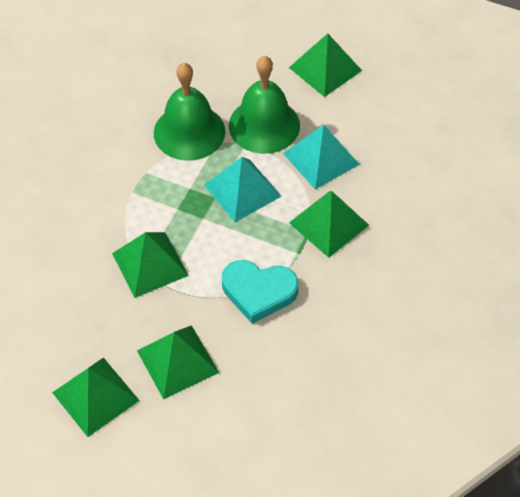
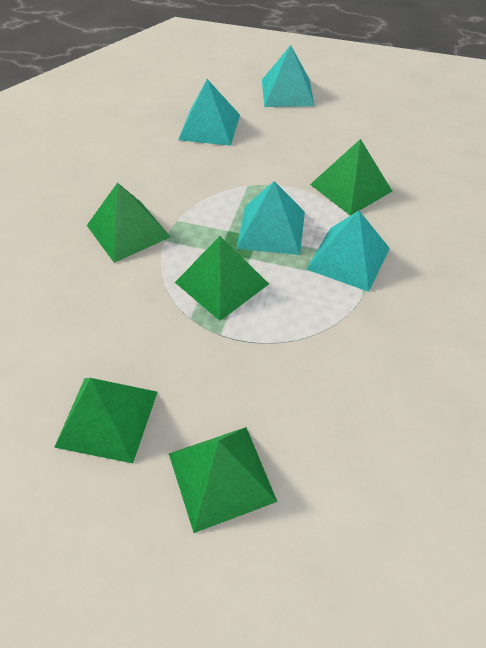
green bell: 2 -> 0
turquoise heart: 1 -> 0
turquoise pyramid: 2 -> 4

